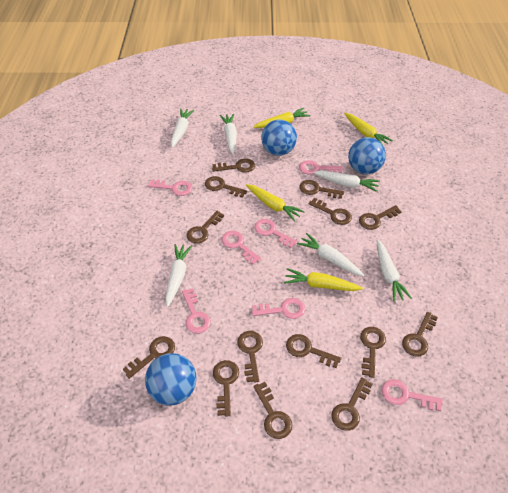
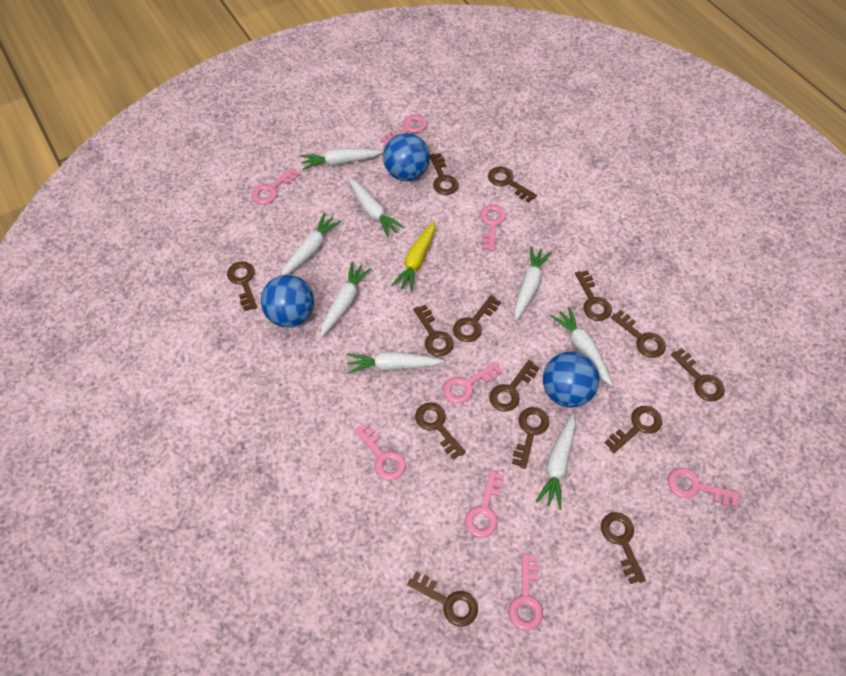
pink key: 7 -> 8
white carrot: 6 -> 8
yellow carrot: 4 -> 1

